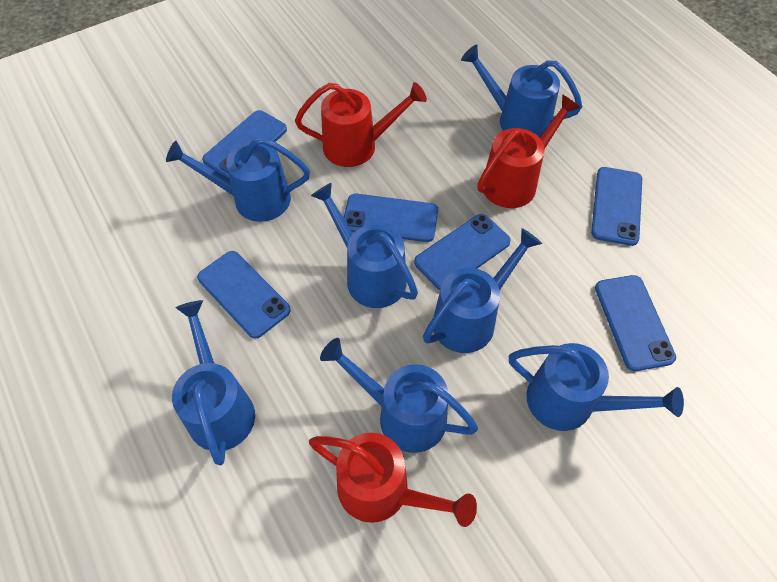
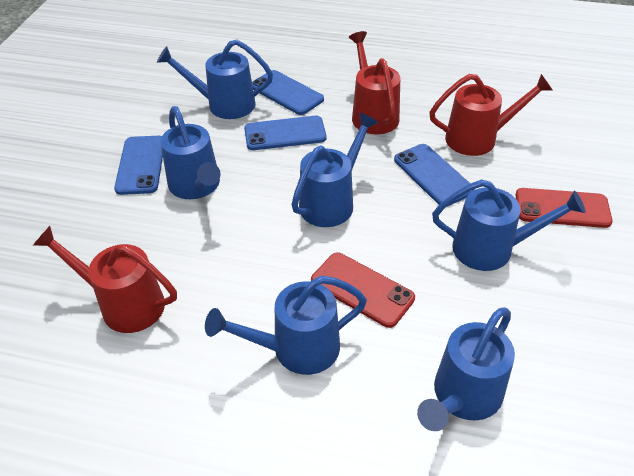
blue phone: 6 -> 4
blue watering can: 7 -> 6
red phone: 0 -> 2

